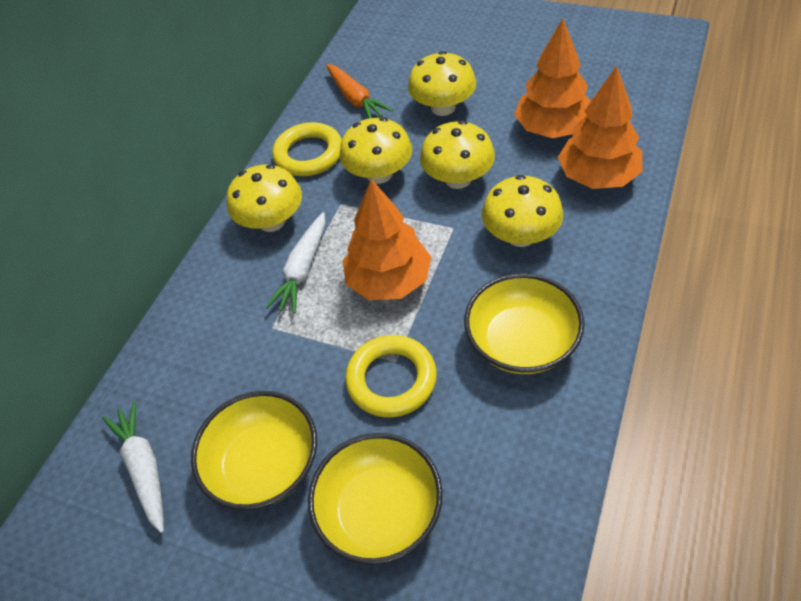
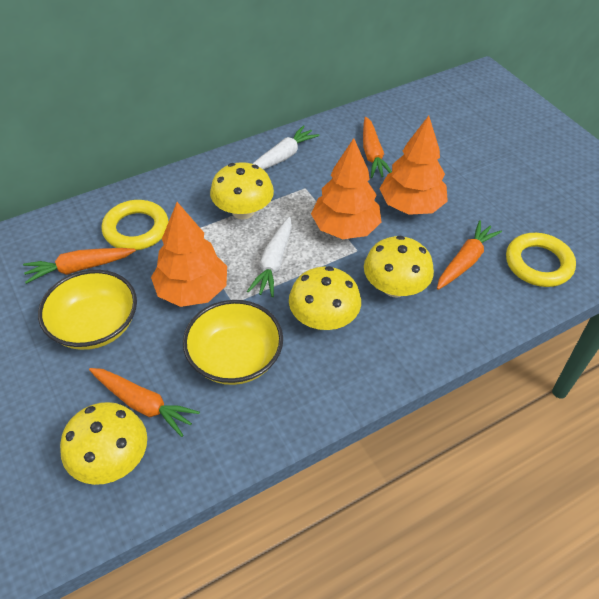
orange carrot: 1 -> 4
yellow bowl: 3 -> 2
yellow mushroom: 5 -> 4

